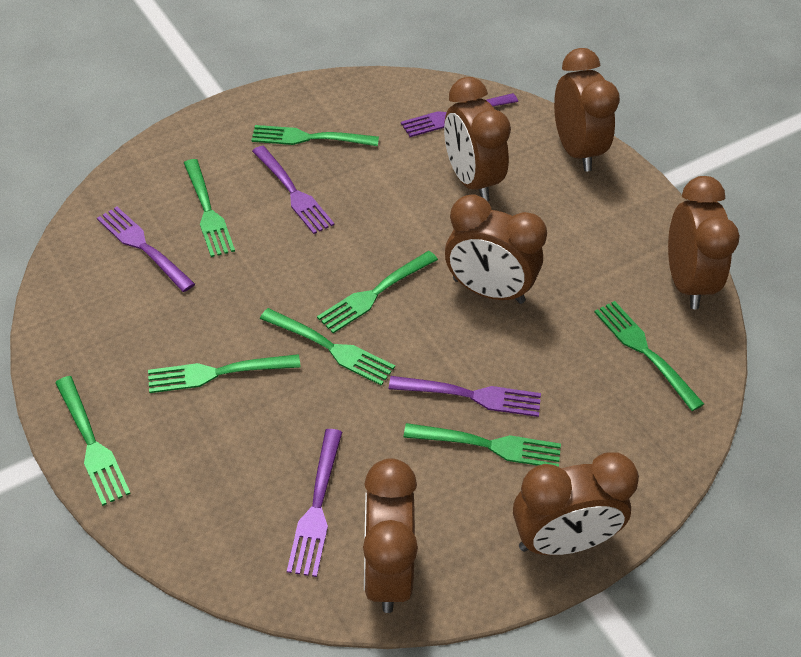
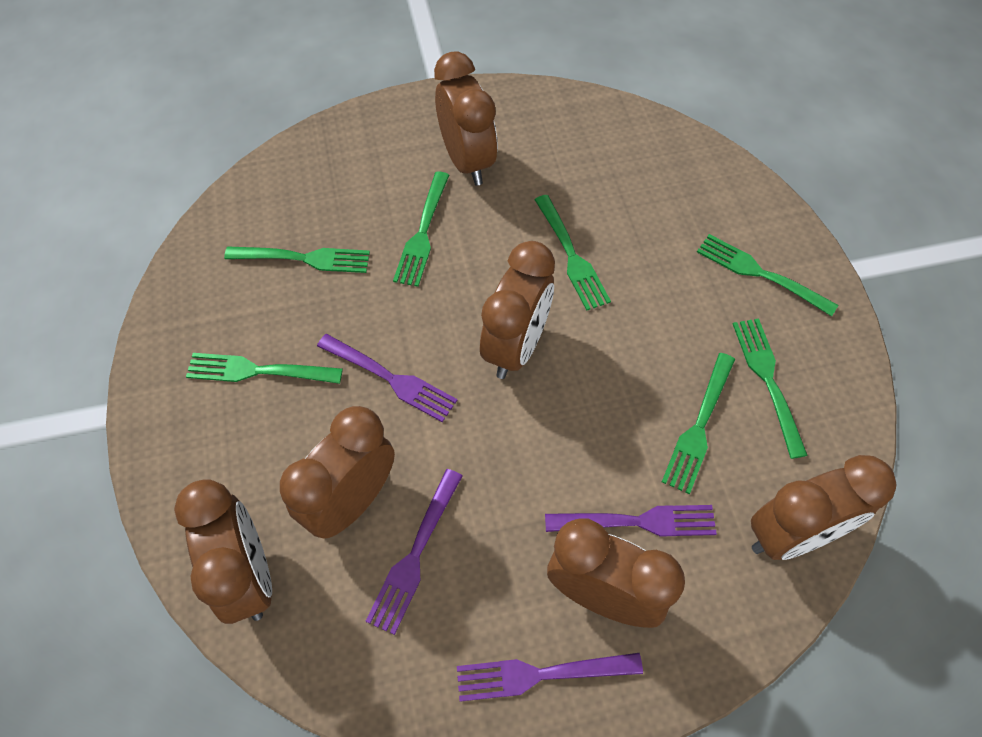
green fork: 8 -> 7
purple fork: 5 -> 4

